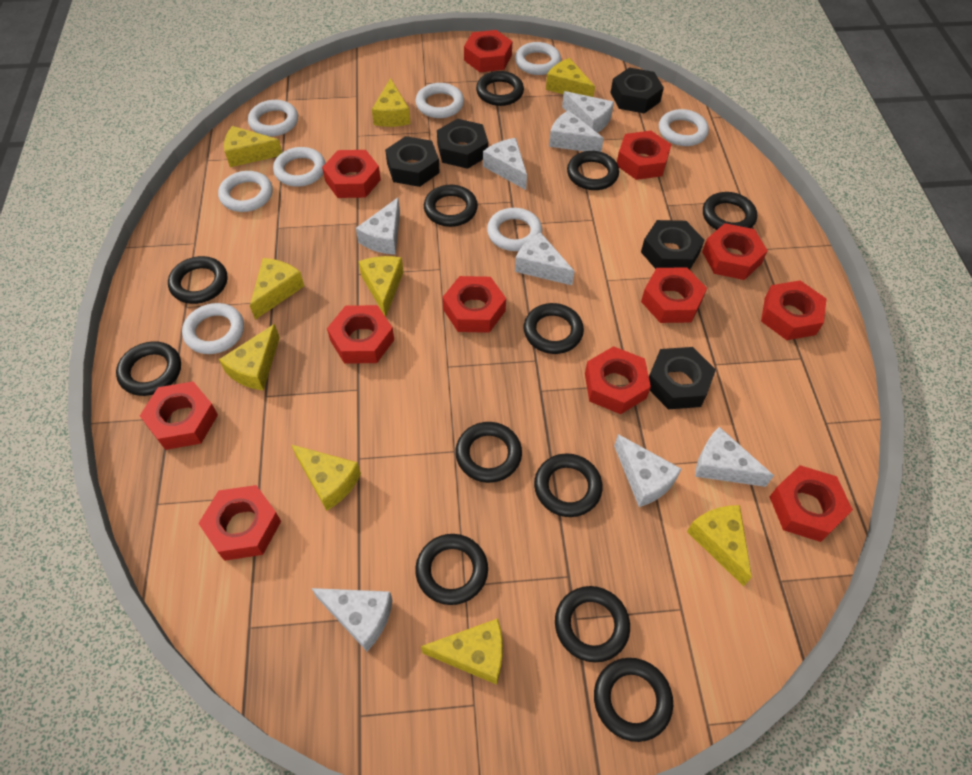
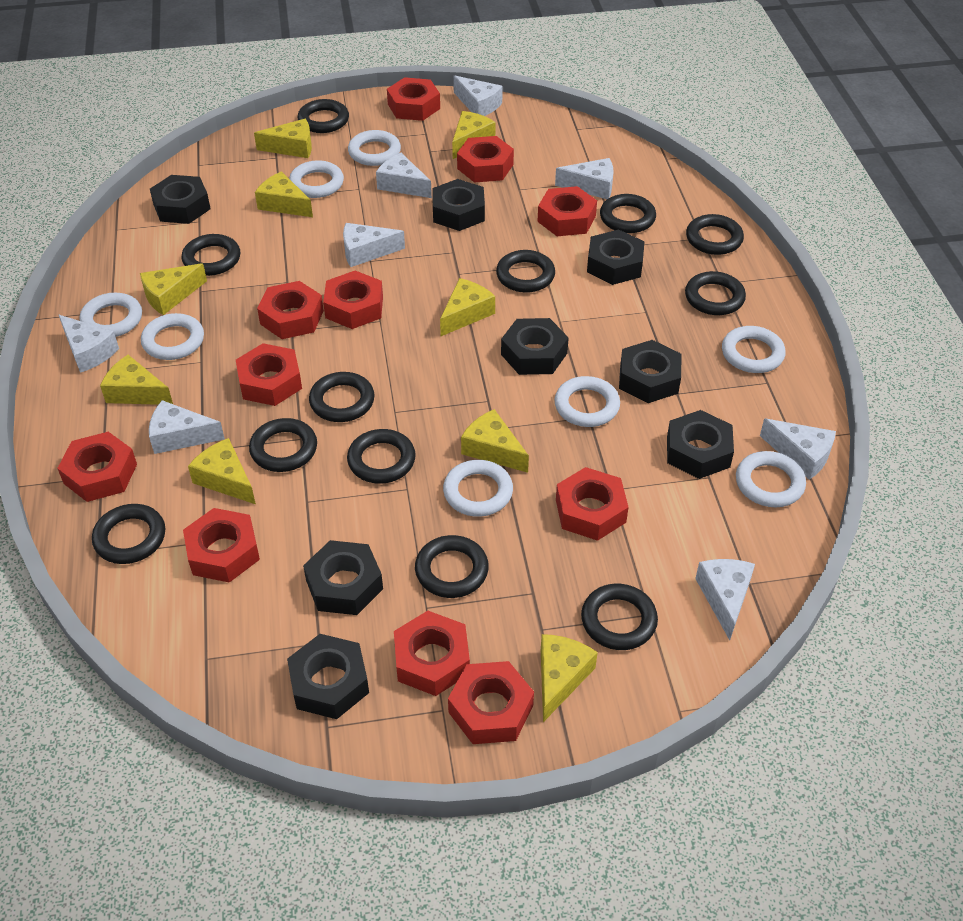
black nut: 5 -> 8
red nut: 12 -> 11

